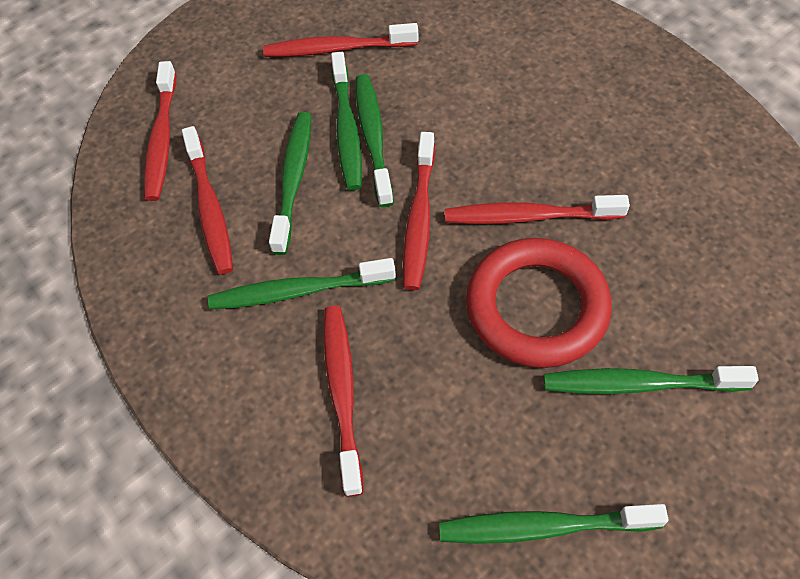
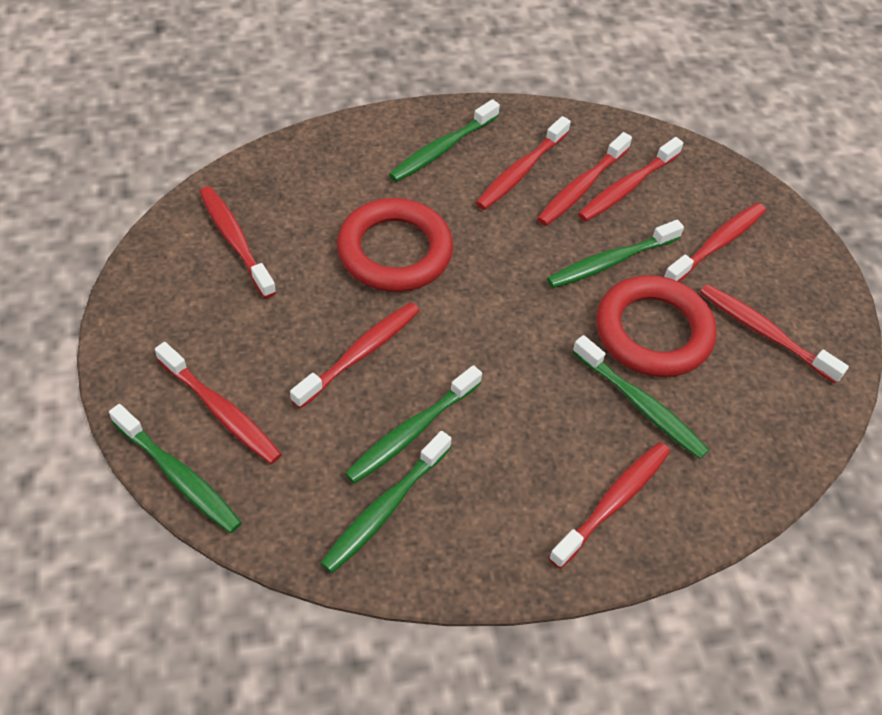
red ring: 1 -> 2
red toothbrush: 6 -> 9

